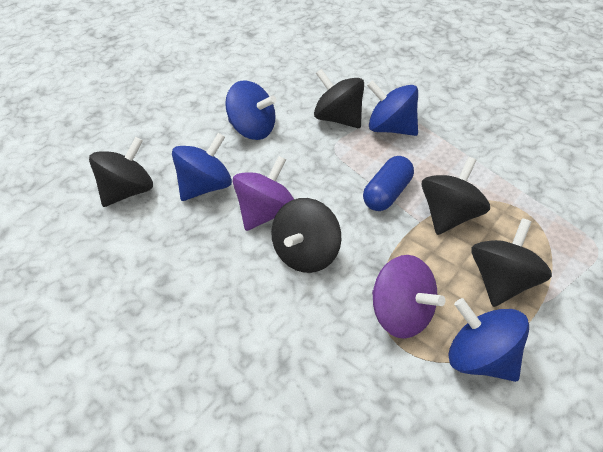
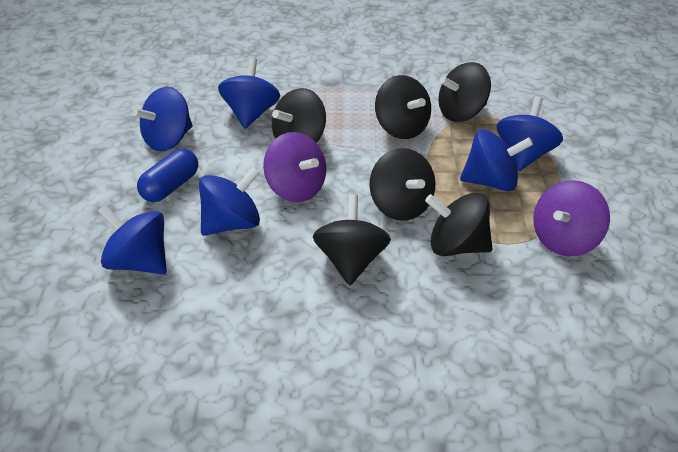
black spinning top: 5 -> 6
blue spinning top: 4 -> 6

